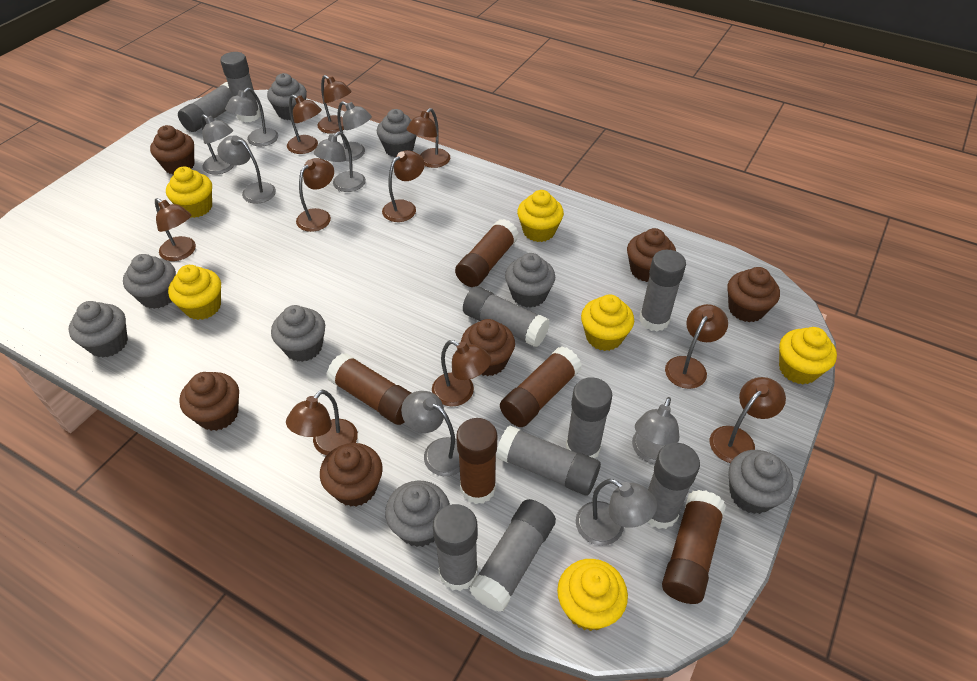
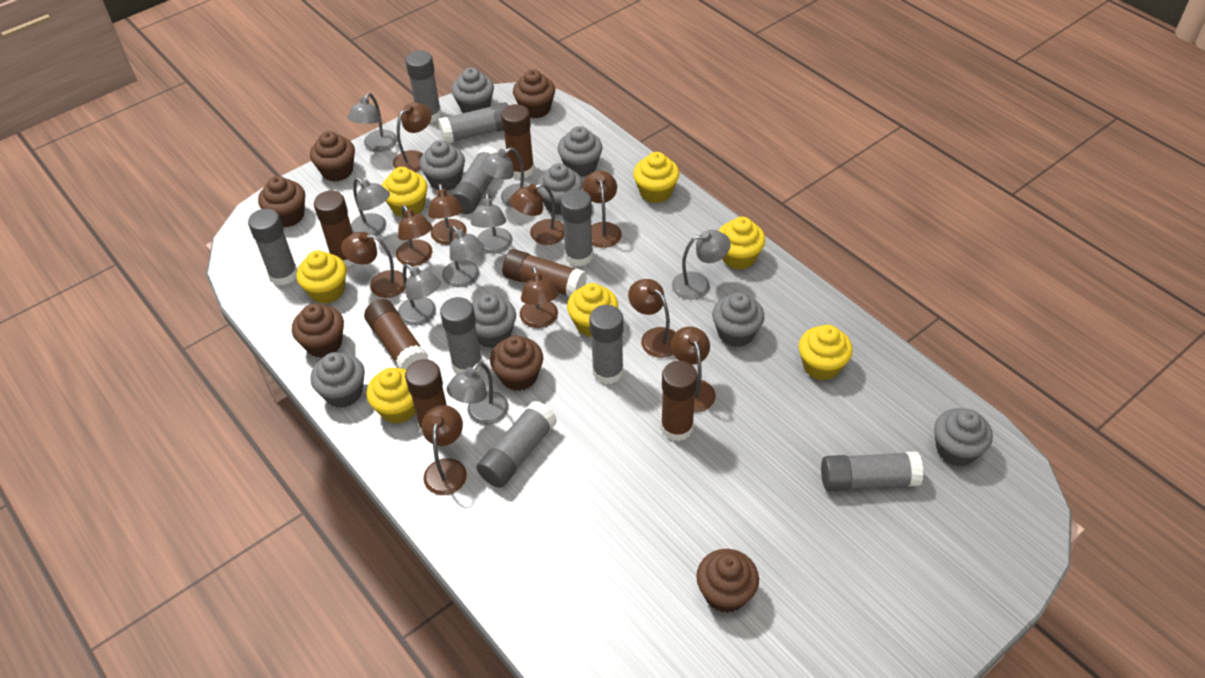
brown glue stick: 5 -> 6
yellow cupcake: 6 -> 7

